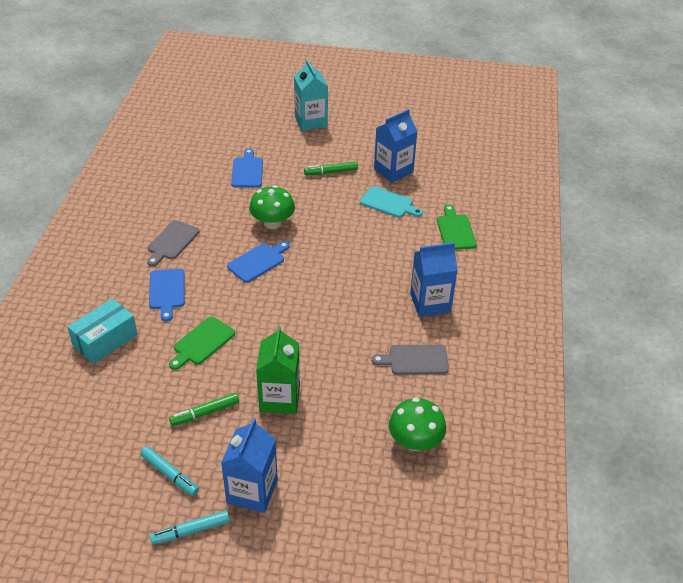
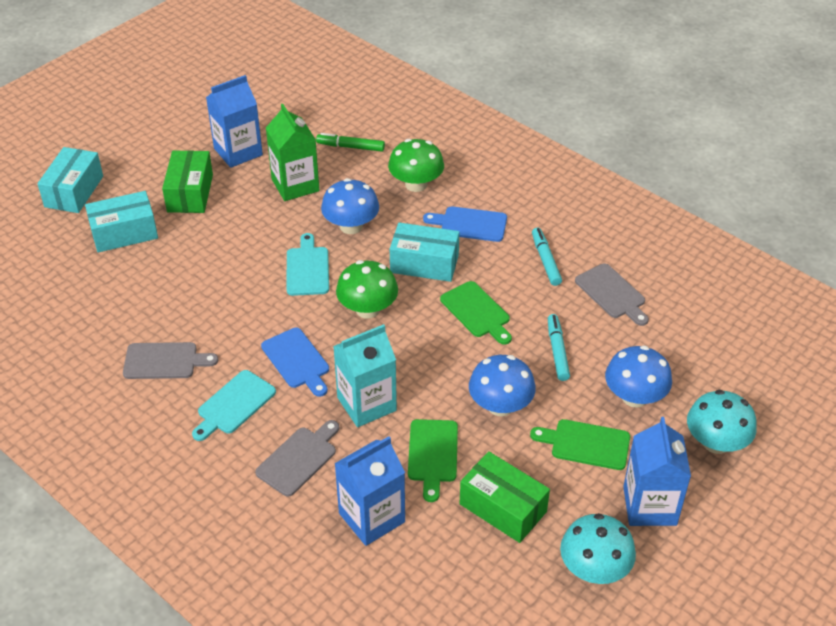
blue cutting board: 3 -> 2
blue mushroom: 0 -> 3
green box: 0 -> 2
green cutting board: 2 -> 3
green marker: 2 -> 1
grey cutting board: 2 -> 3
turquoise box: 1 -> 3
turquoise cutting board: 1 -> 2
turquoise mushroom: 0 -> 2

